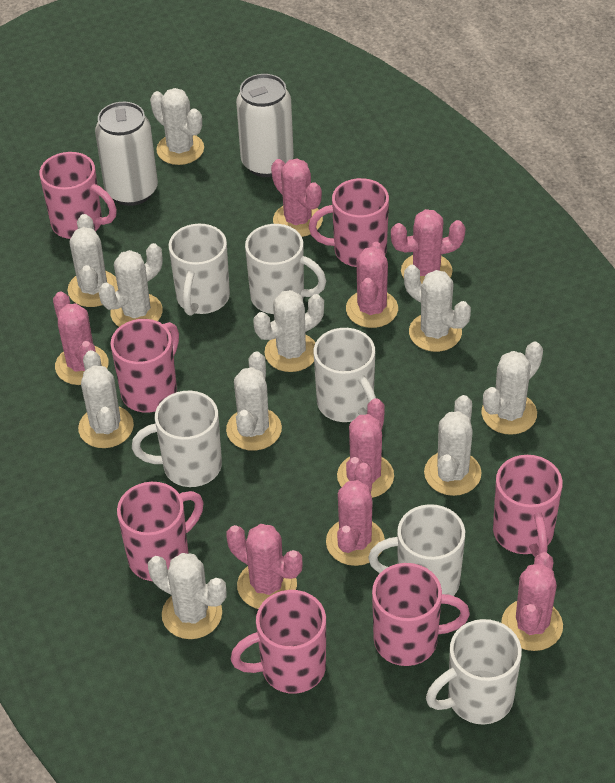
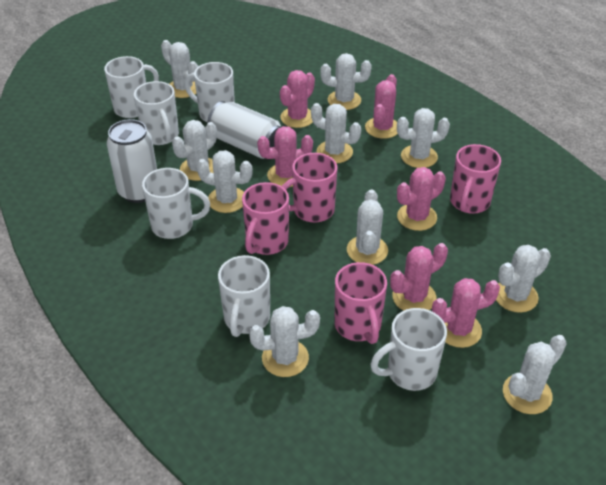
pink cactus: 8 -> 6
pink mug: 7 -> 4

